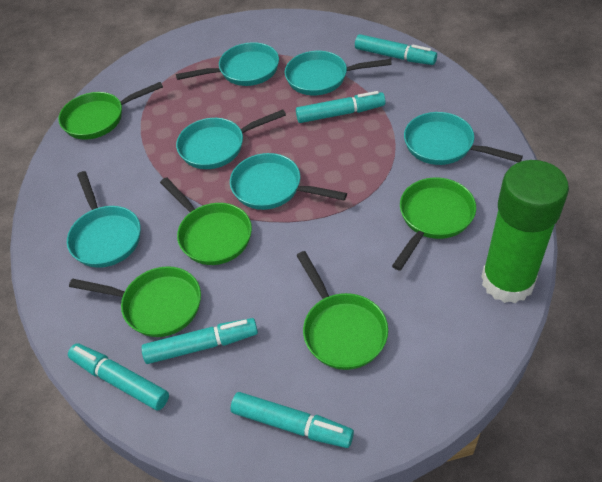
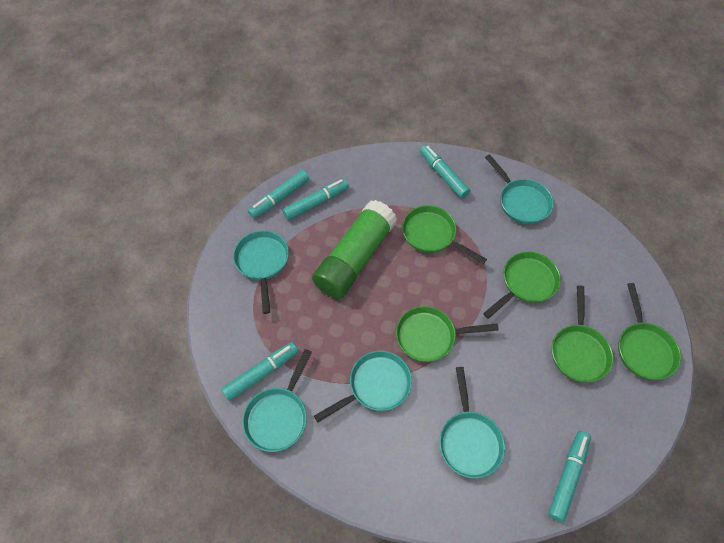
turquoise pan: 6 -> 5

